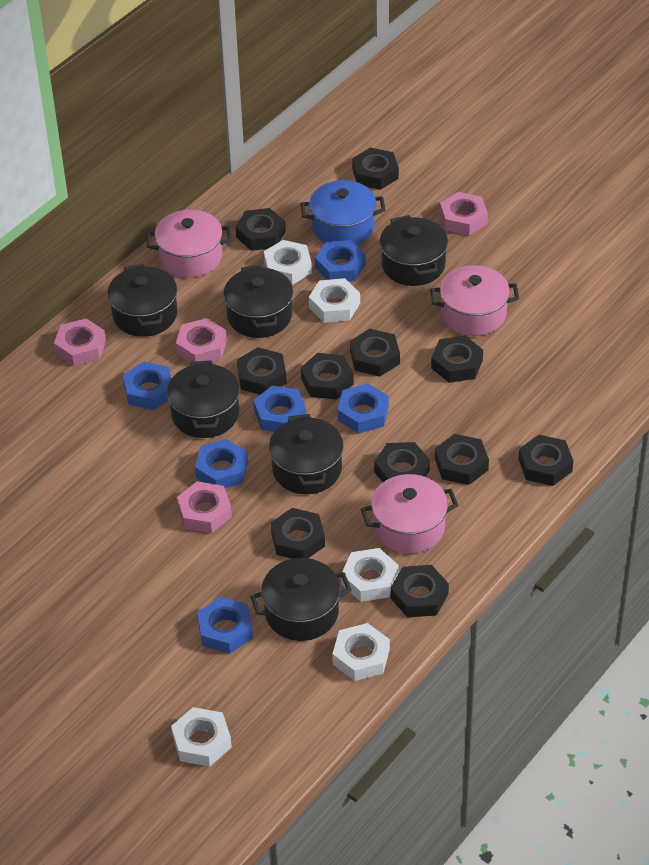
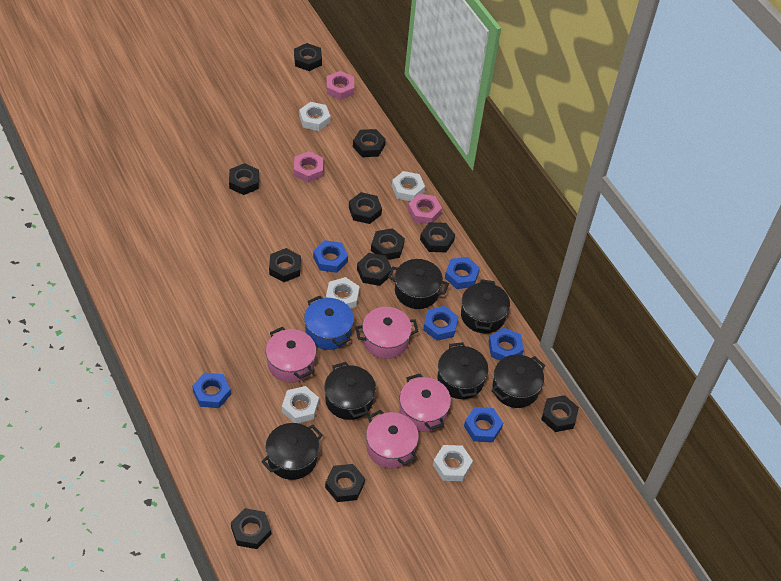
pink nut: 4 -> 3
pink pot: 3 -> 4

